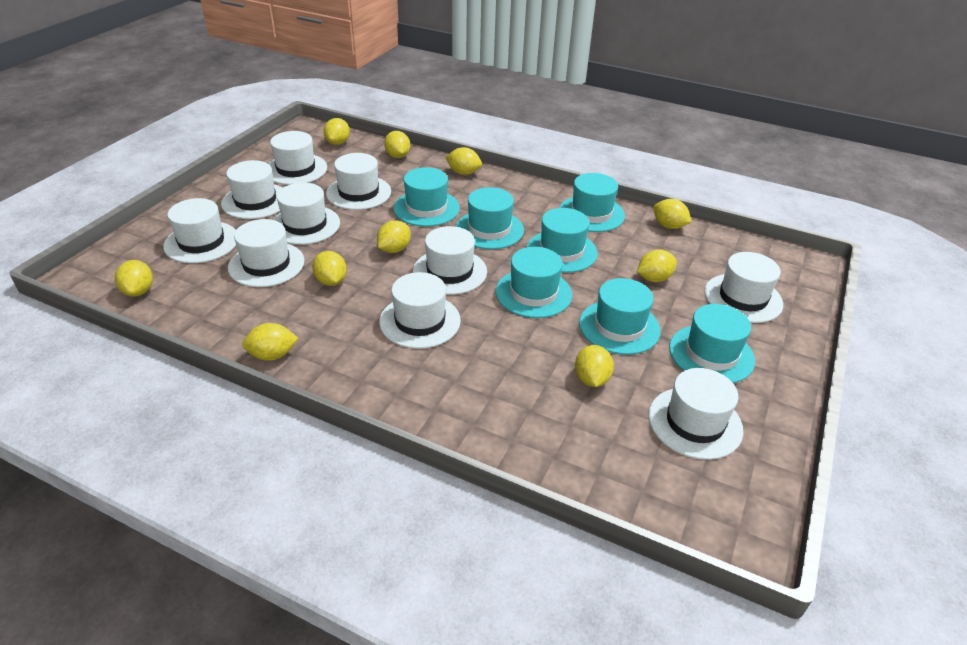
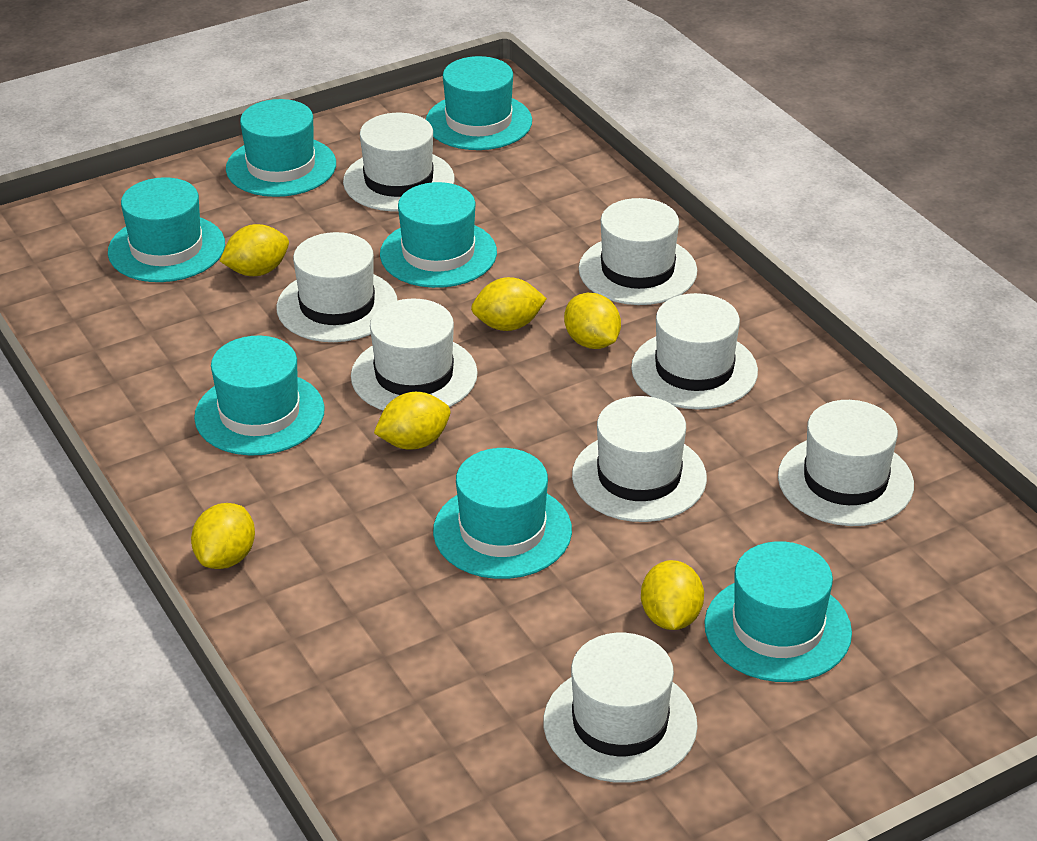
white hat: 10 -> 8
yellow lemon: 10 -> 6

